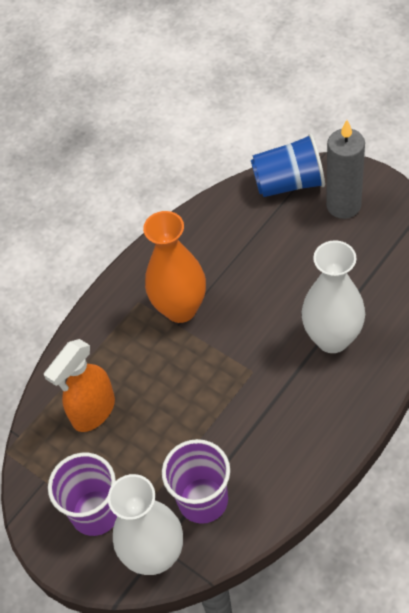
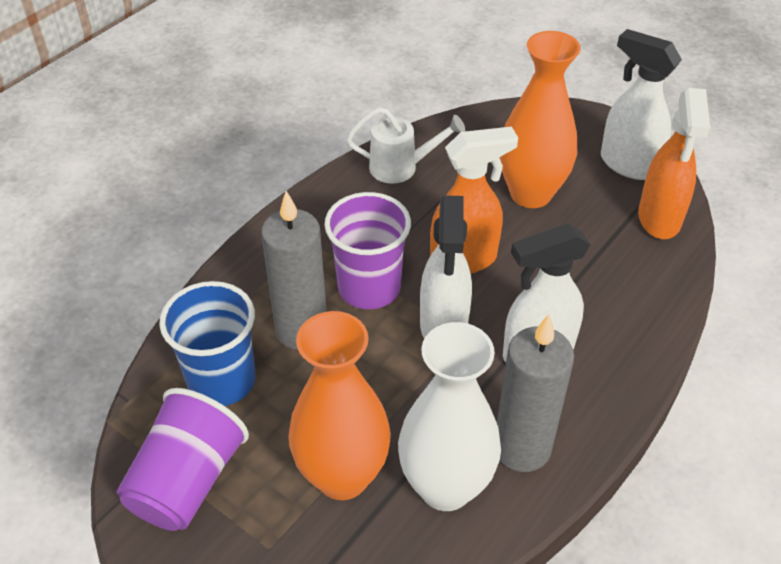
grey candle: 1 -> 2
orange spray bottle: 1 -> 2
orange vase: 1 -> 2
white spray bottle: 0 -> 3
white vase: 2 -> 1
white watering can: 0 -> 1

